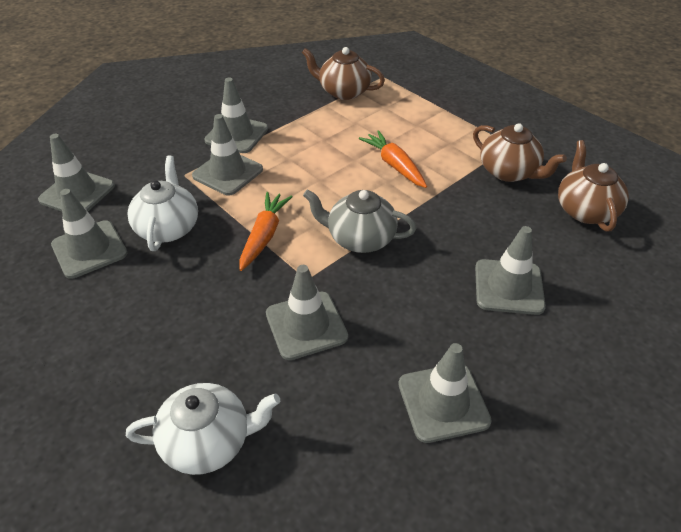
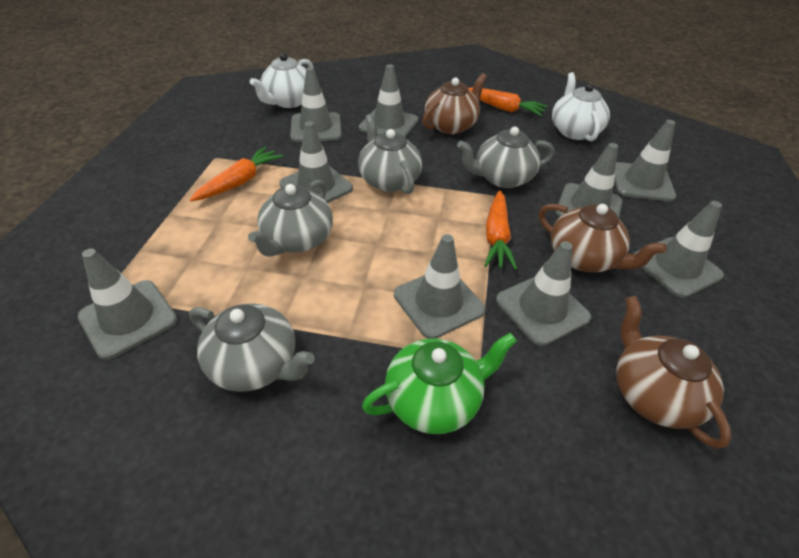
green teapot: 0 -> 1
grey teapot: 1 -> 4
grey traffic cone: 7 -> 9
orange carrot: 2 -> 3

